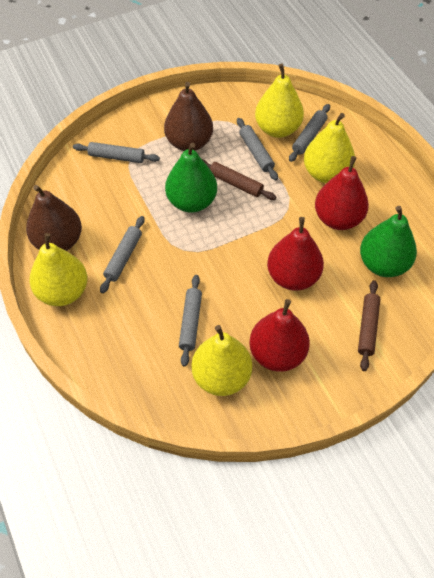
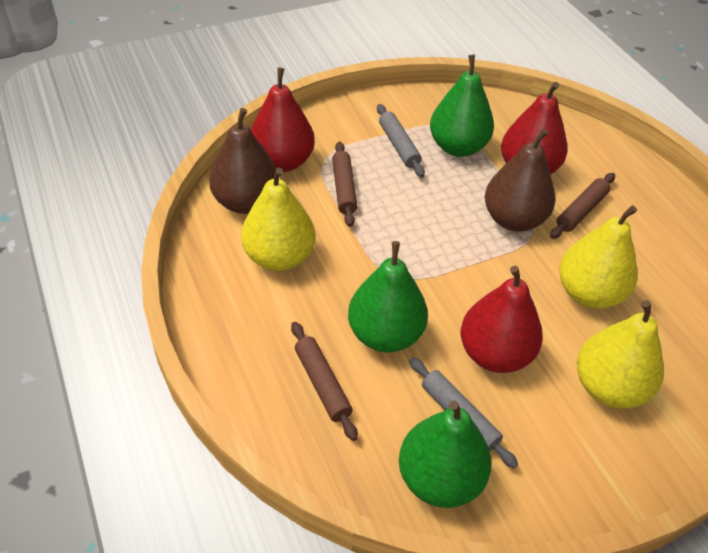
brown rolling pin: 2 -> 3
green pear: 2 -> 3
grey rolling pin: 5 -> 2
yellow pear: 4 -> 3

